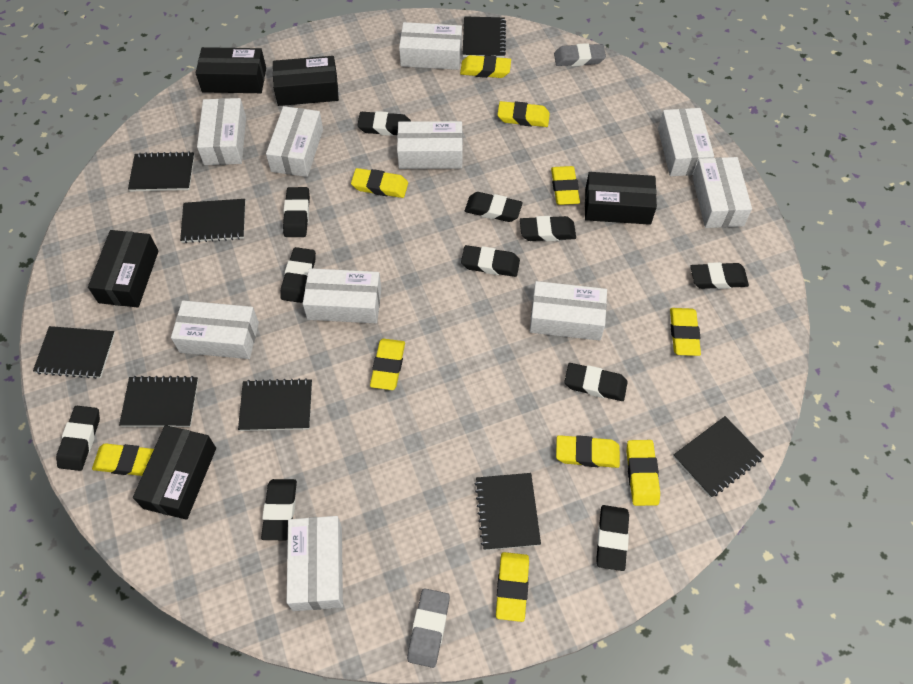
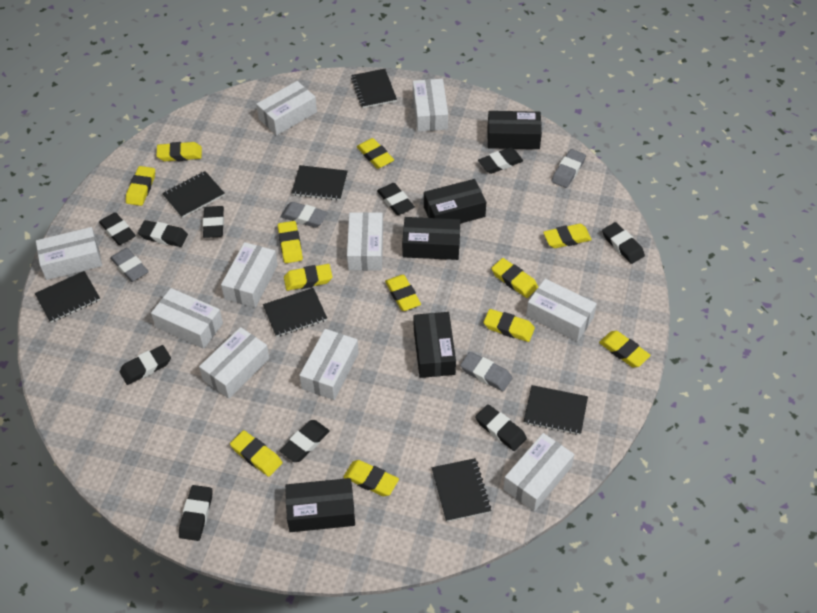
black eraser: 11 -> 10
black notebook: 8 -> 7
grey eraser: 2 -> 4
yellow eraser: 10 -> 12

